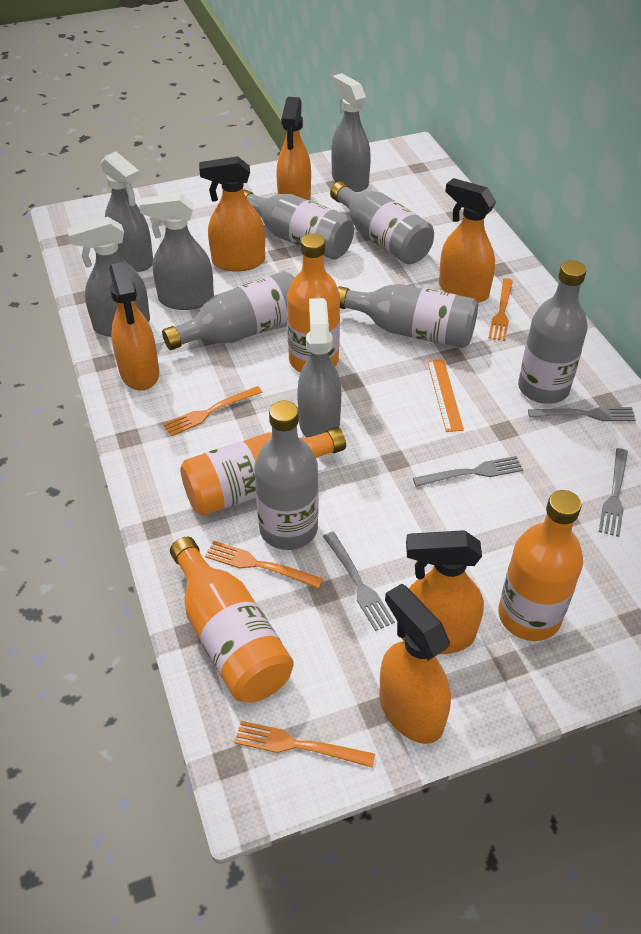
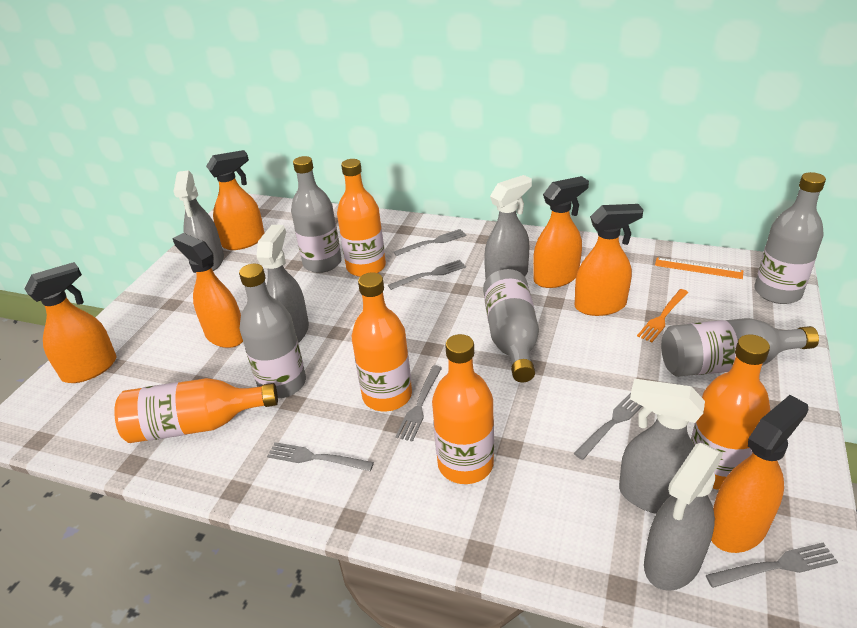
grey bottle: 6 -> 5
grey fork: 4 -> 6
orange bottle: 4 -> 5
orange fork: 4 -> 1

